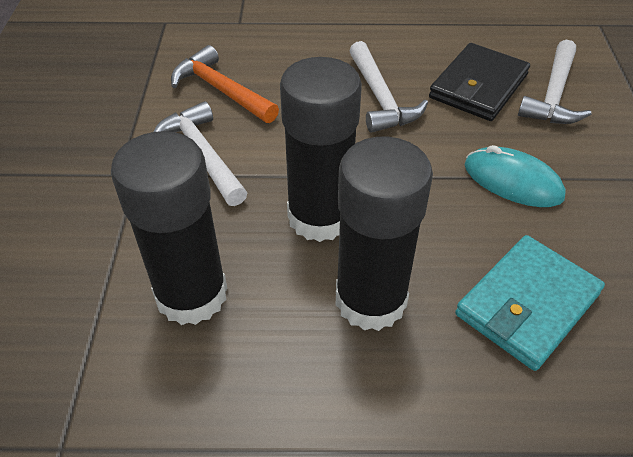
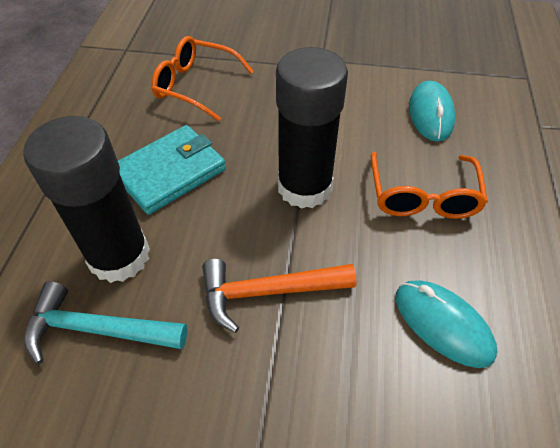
black glue stick: 3 -> 2
black wallet: 1 -> 0
orange glasses: 0 -> 2
turquoise hammer: 0 -> 1
turquoise mouse: 1 -> 2
white hammer: 3 -> 0

